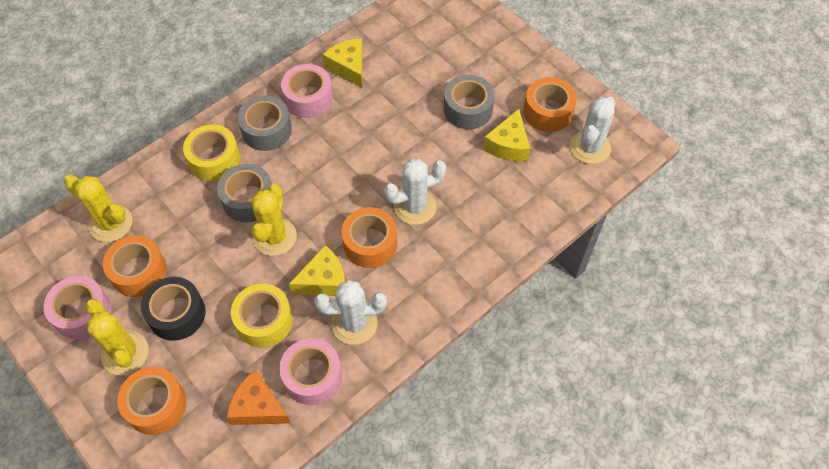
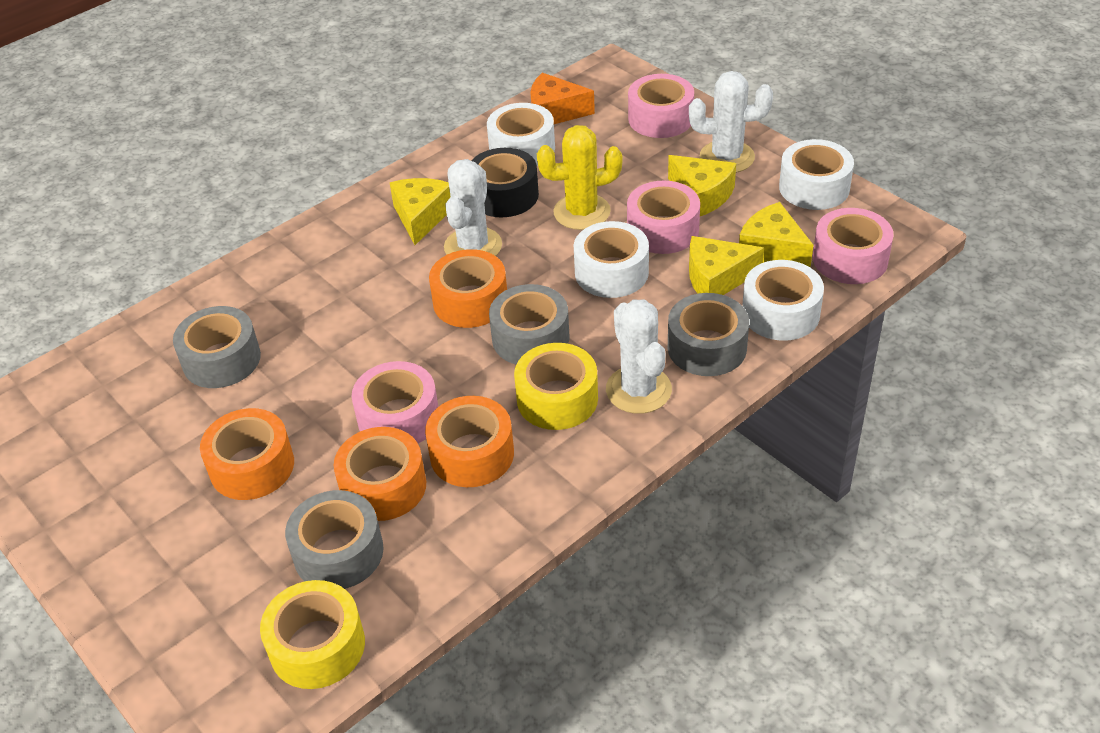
grey tape: 3 -> 4
pink tape: 3 -> 4
white tape: 0 -> 4
yellow cactus: 3 -> 1
yellow cheese: 3 -> 4

